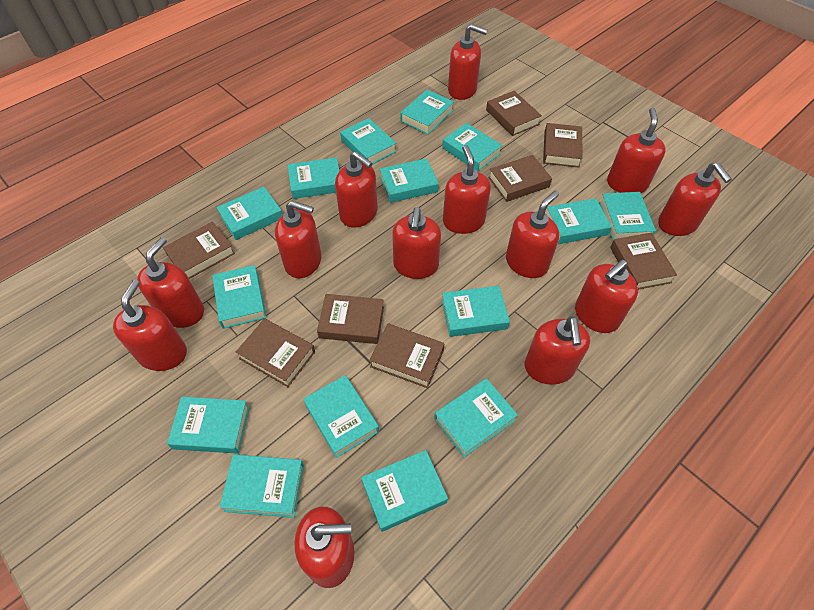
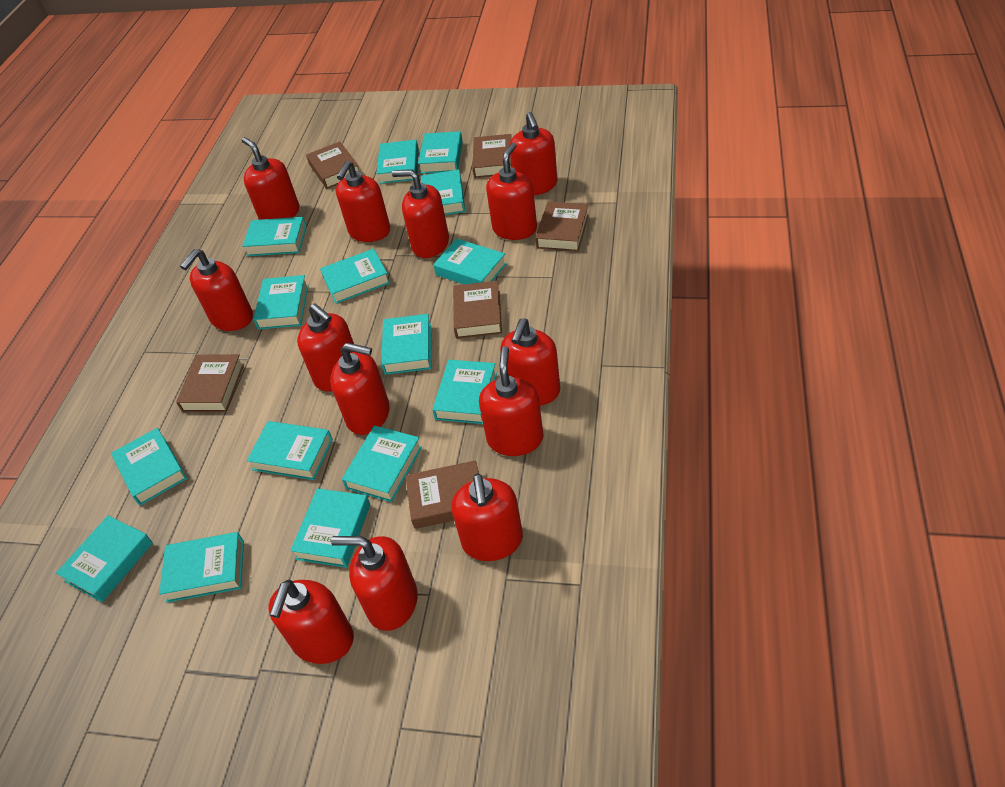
brown book: 8 -> 6

